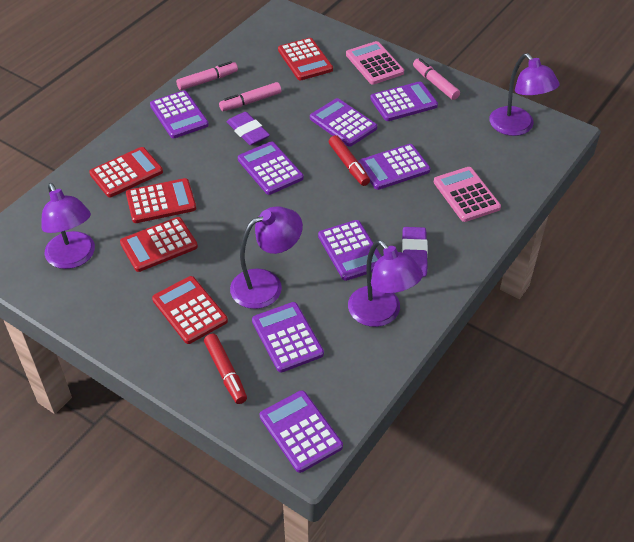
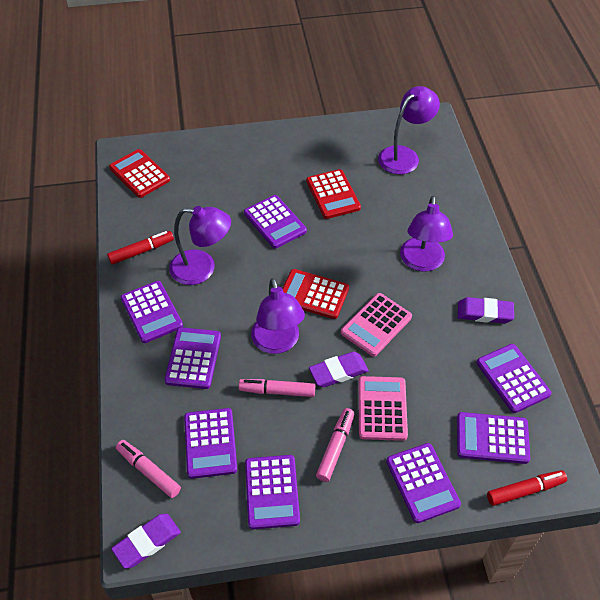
purple eraser: 2 -> 3
red calculator: 5 -> 3

